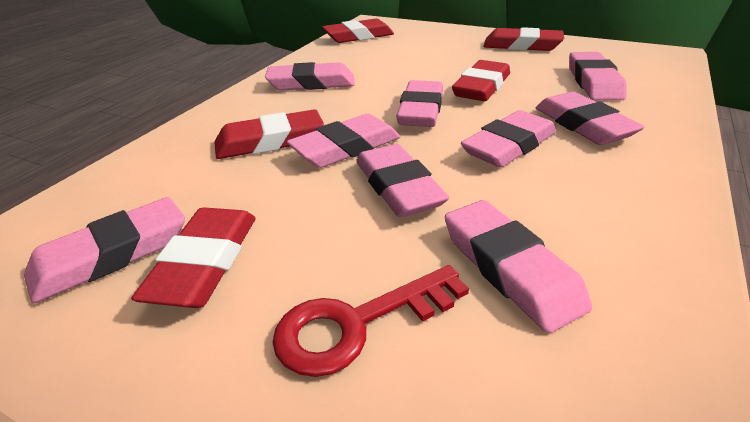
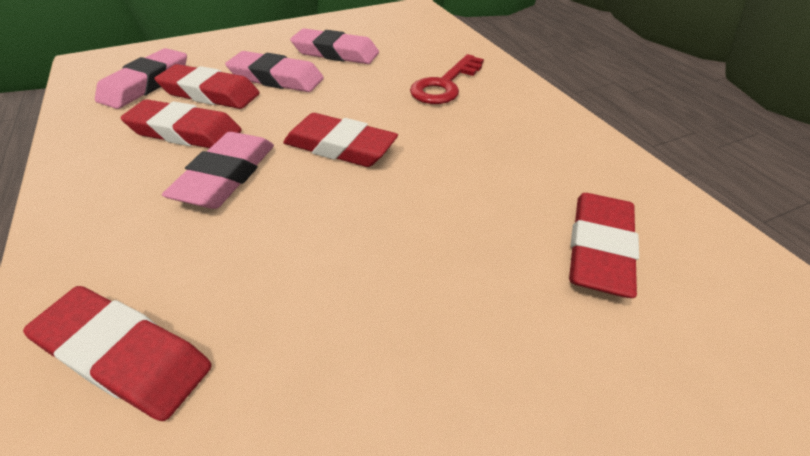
pink eraser: 9 -> 4

